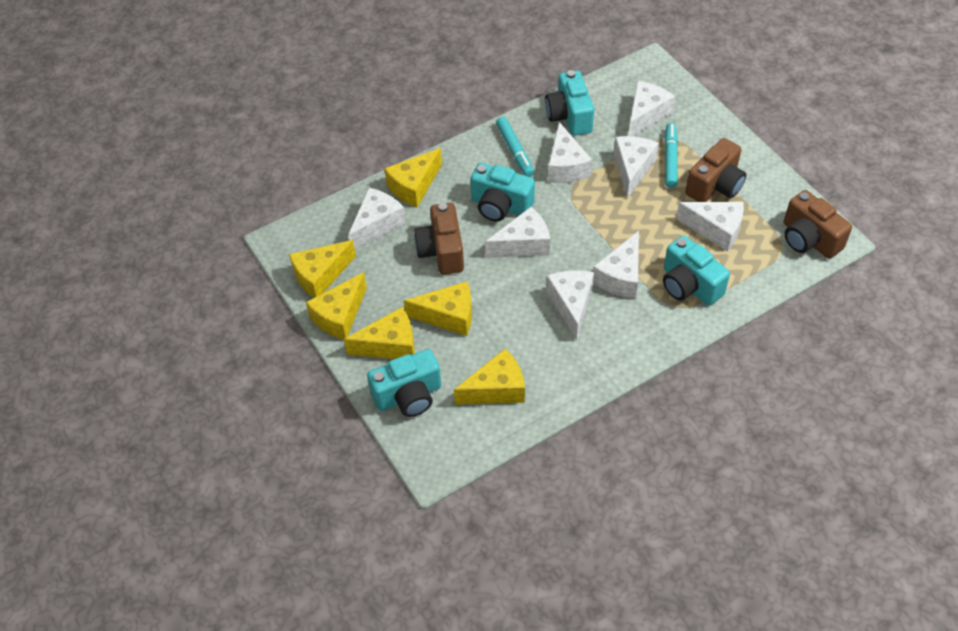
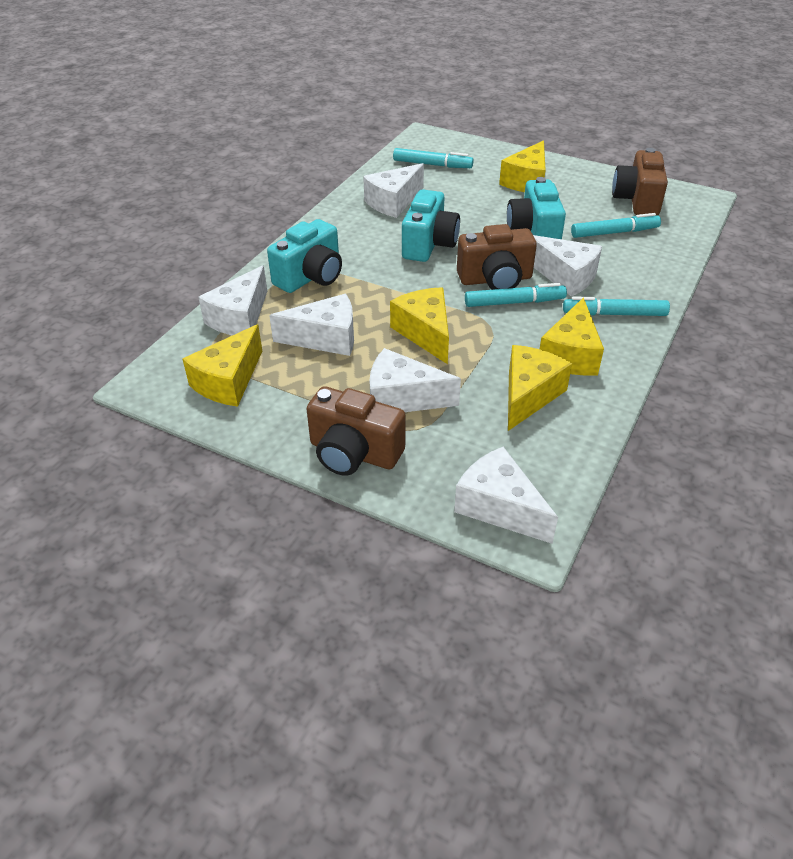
turquoise camera: 4 -> 3
turquoise marker: 2 -> 4
white cheese: 8 -> 6
yellow cheese: 6 -> 5

